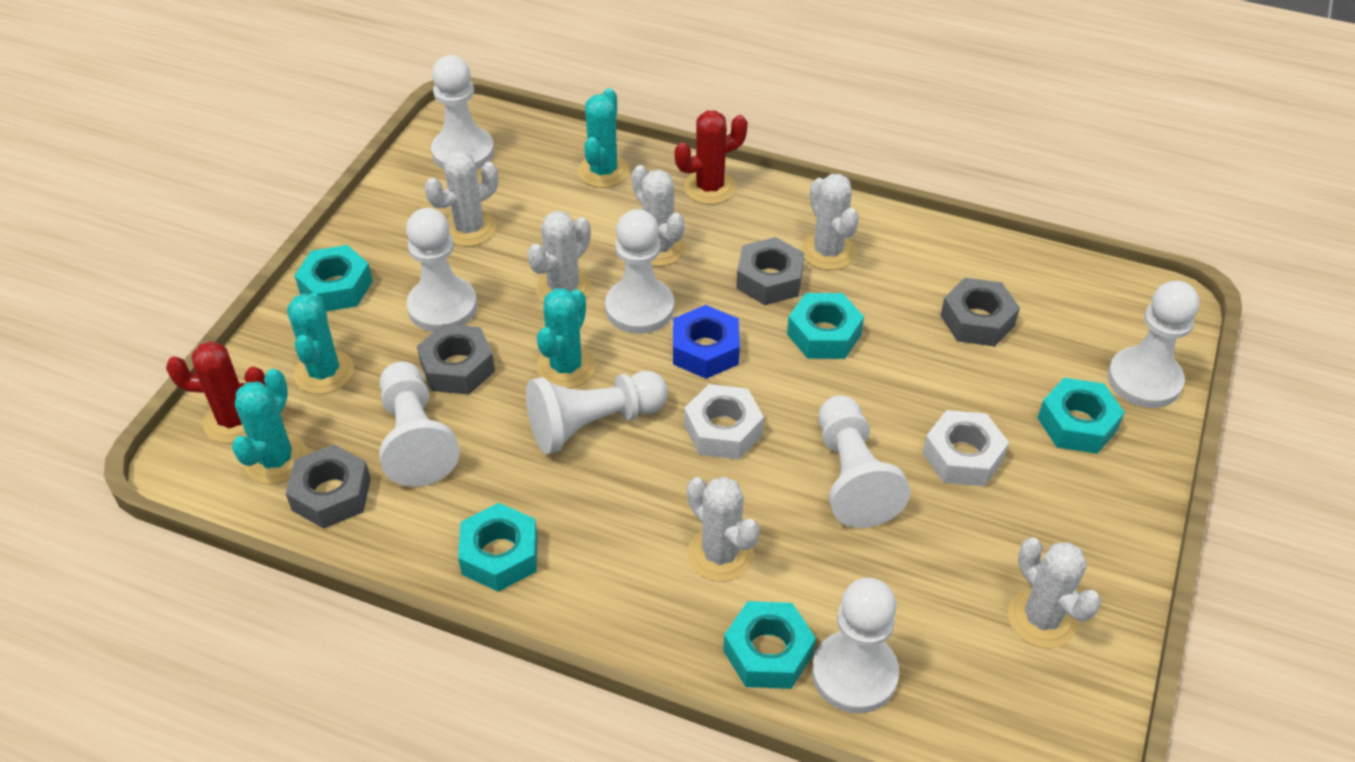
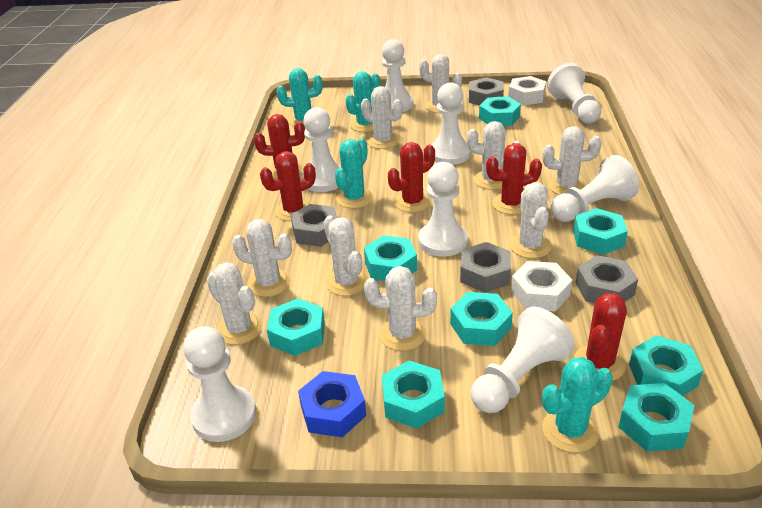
red cactus: 2 -> 5
turquoise nut: 5 -> 8
white cactus: 6 -> 9

